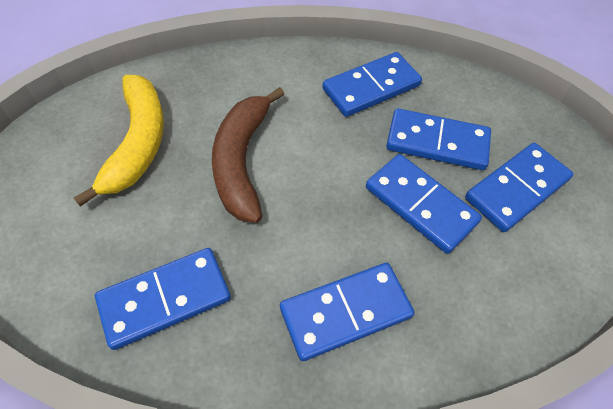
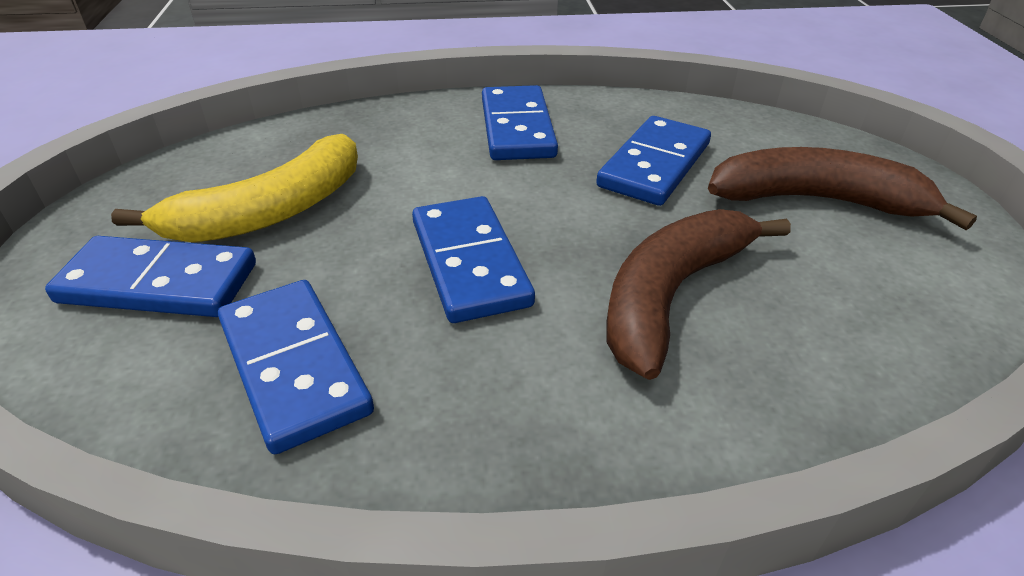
blue domino: 6 -> 5
brown banana: 1 -> 2

